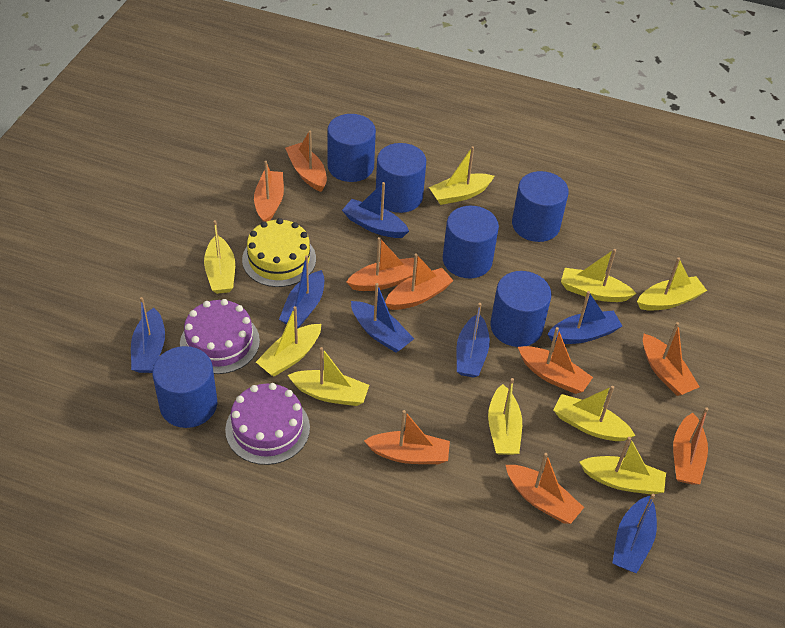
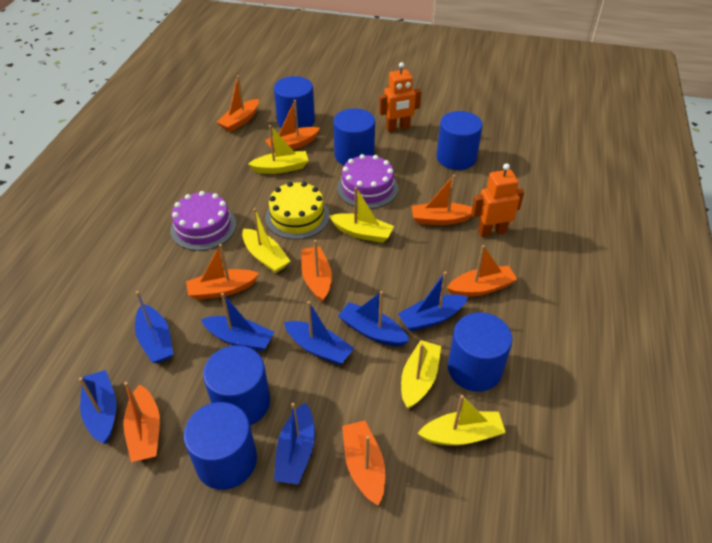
orange boat: 9 -> 8
orange robot: 0 -> 2
yellow boat: 9 -> 5

